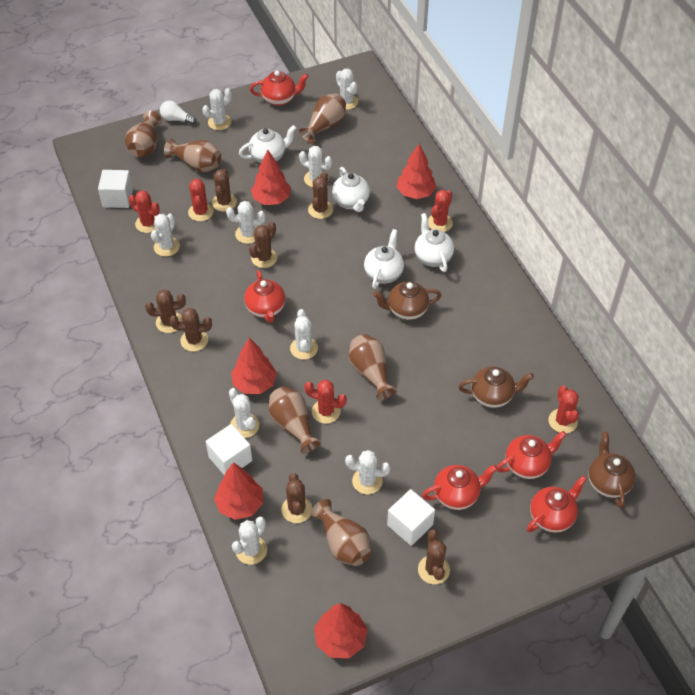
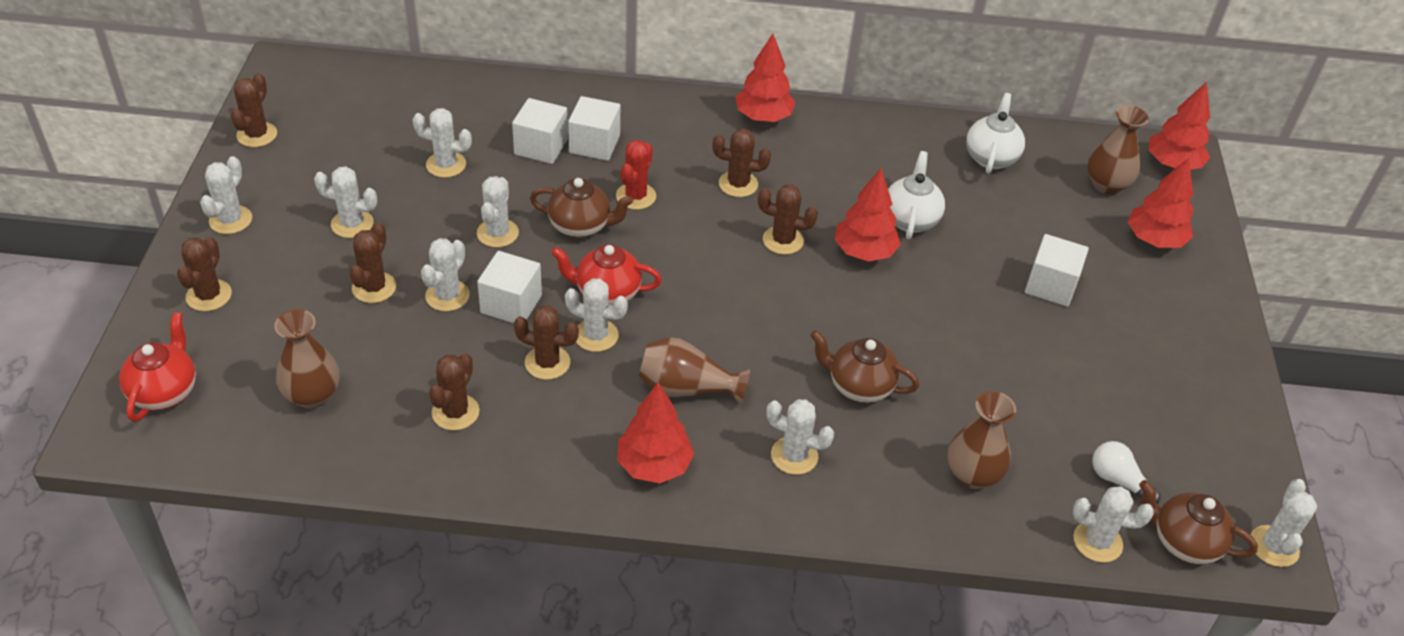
brown vase: 6 -> 4
red cactus: 5 -> 1
red teapot: 5 -> 2
white cube: 3 -> 4
white teapot: 4 -> 2

